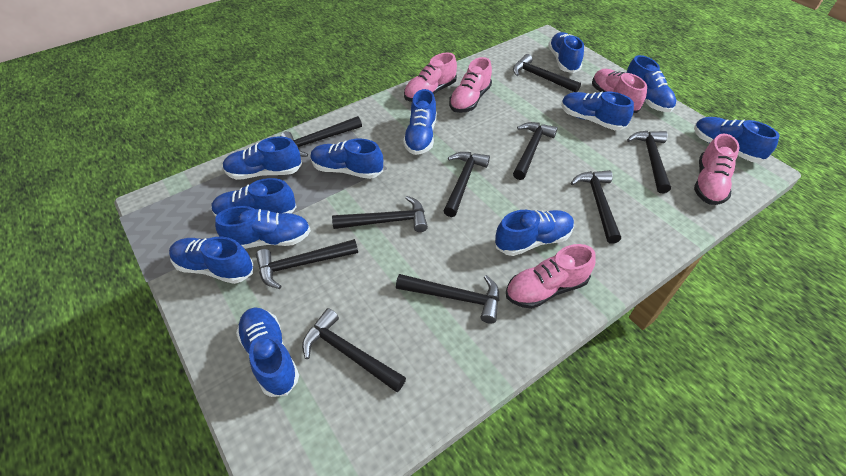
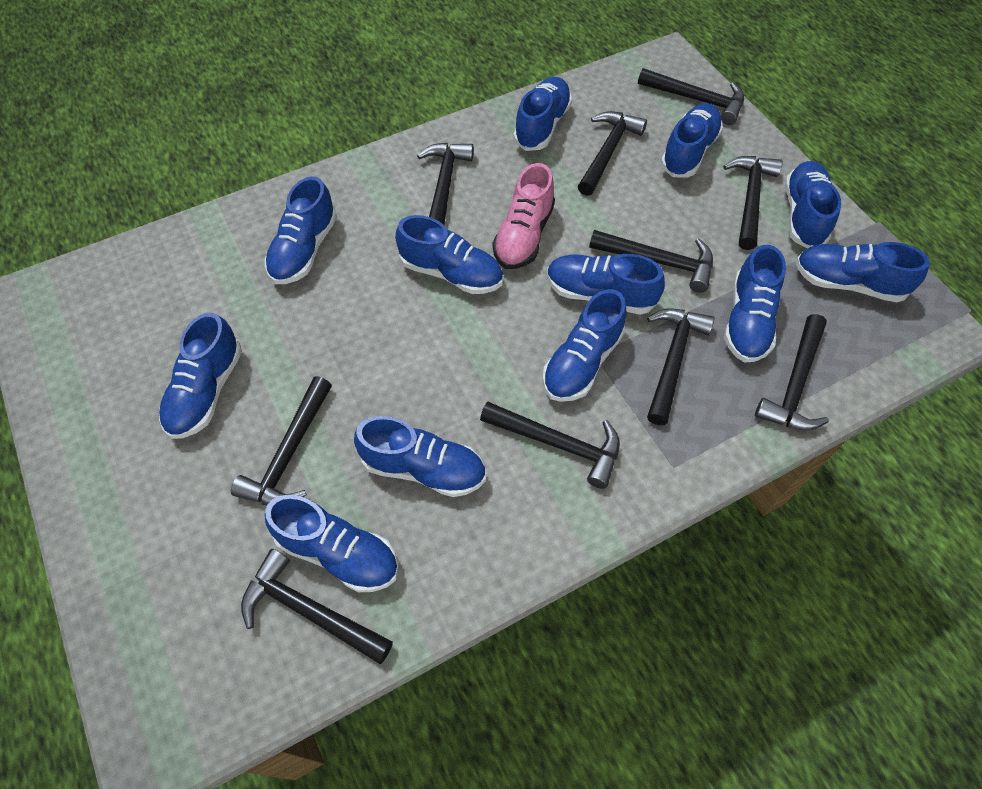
pink shoe: 5 -> 1

